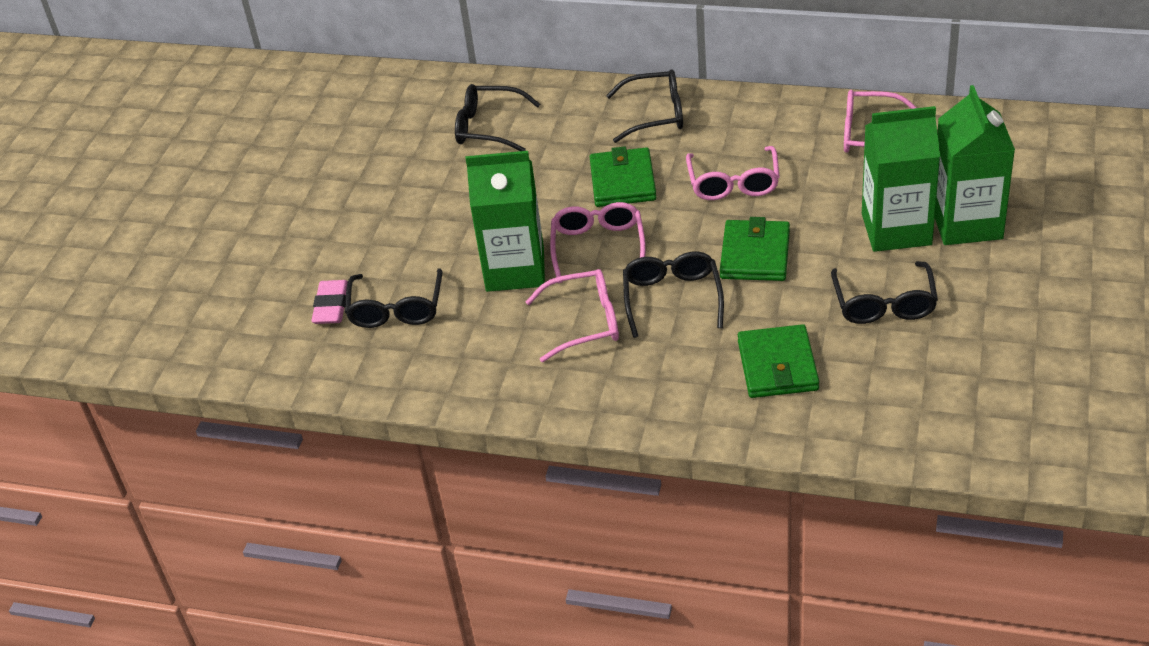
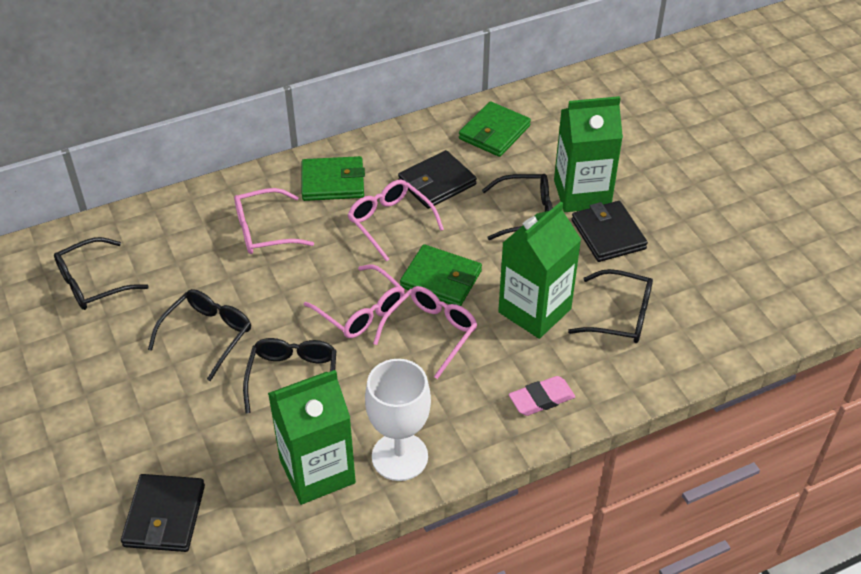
black wallet: 0 -> 3
white goblet: 0 -> 1

